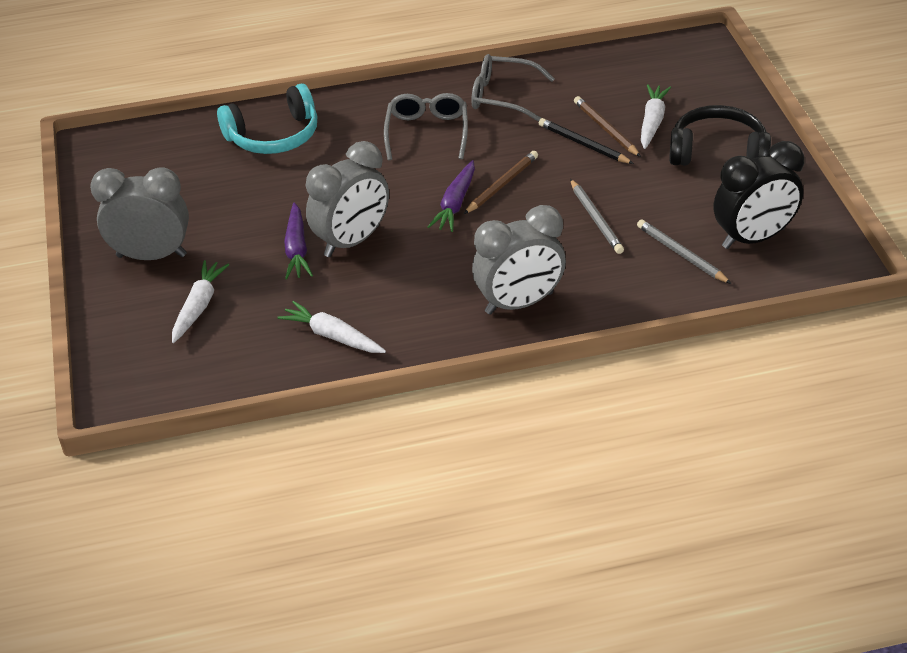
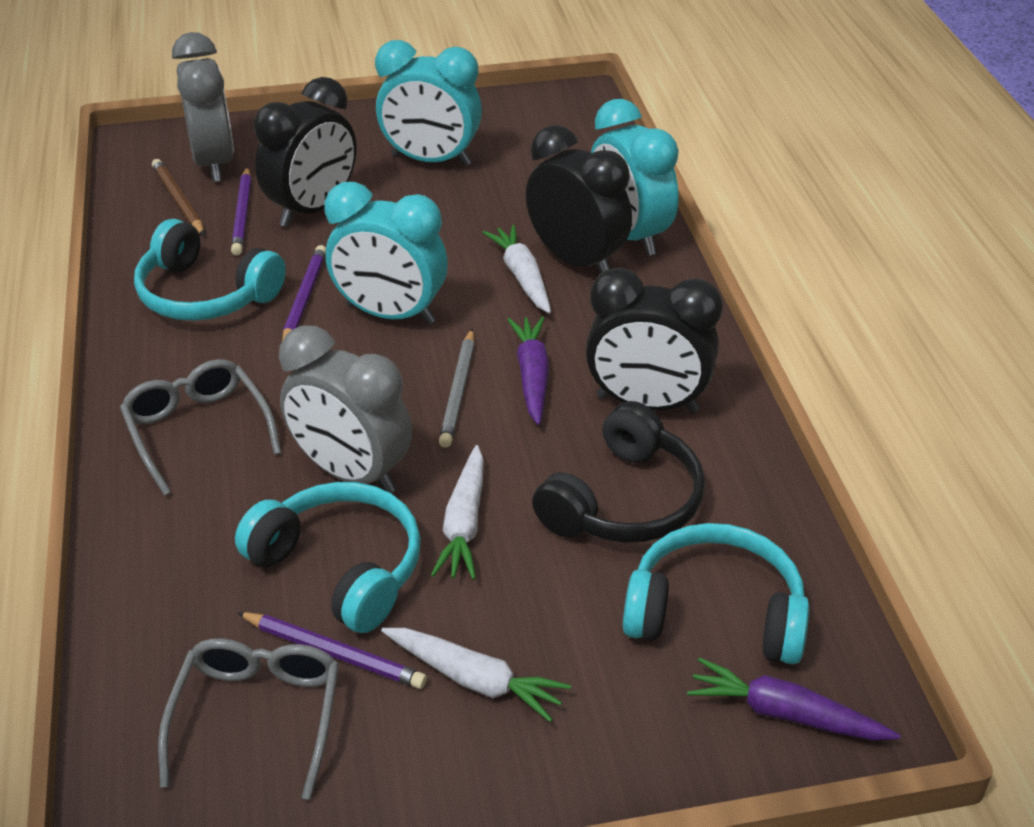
black clock: 1 -> 3
black pencil: 1 -> 0
brown pencil: 2 -> 1
grey clock: 3 -> 2
grey pencil: 2 -> 1
purple pencil: 0 -> 3
turquoise clock: 0 -> 3
turquoise headphones: 1 -> 3

